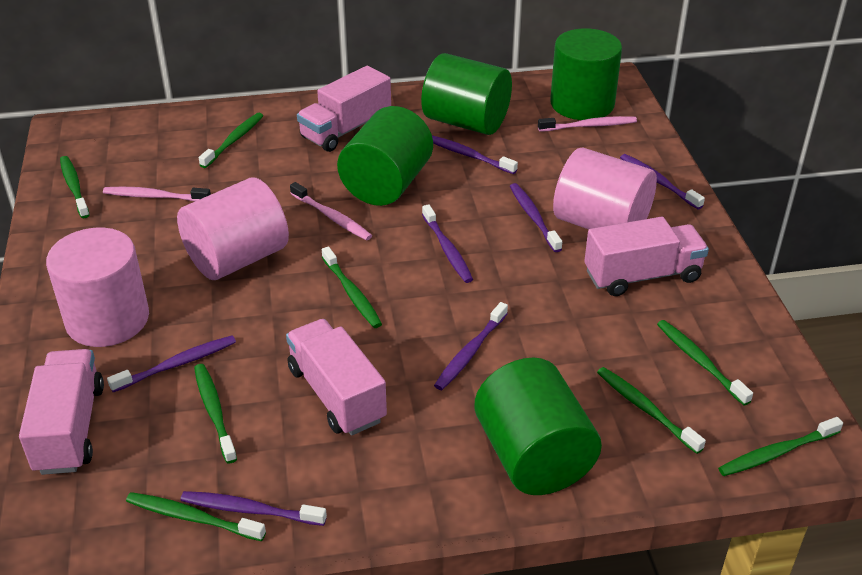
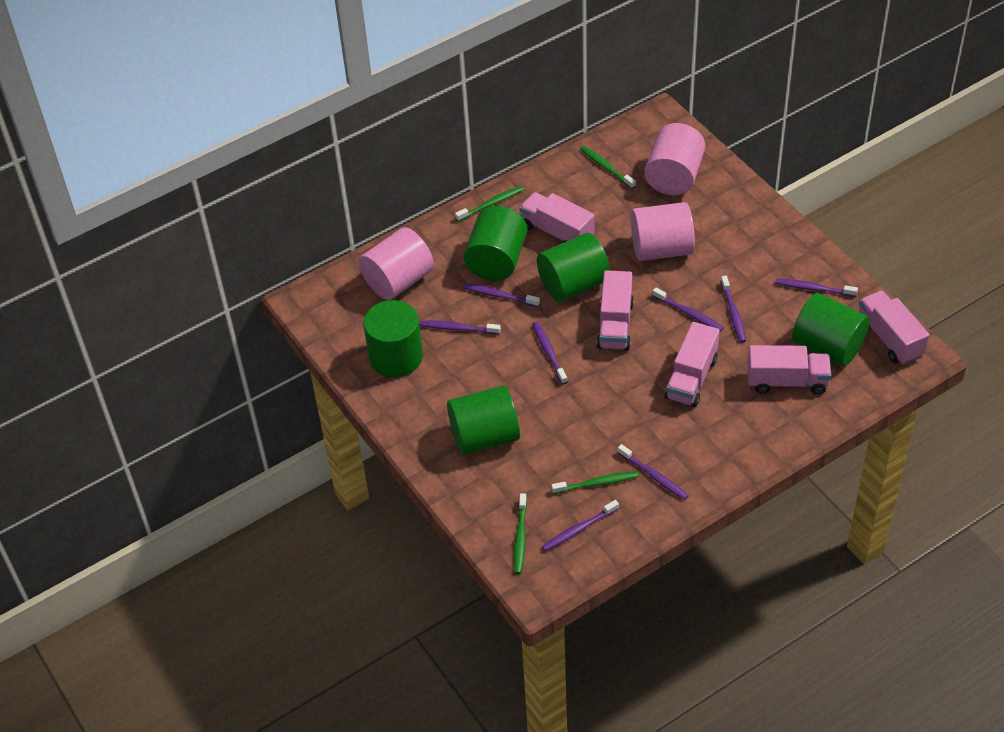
green cylinder: 4 -> 5
green toothbrush: 8 -> 4
pink toothbrush: 3 -> 0
pink truck: 4 -> 5
purple toothbrush: 7 -> 8

